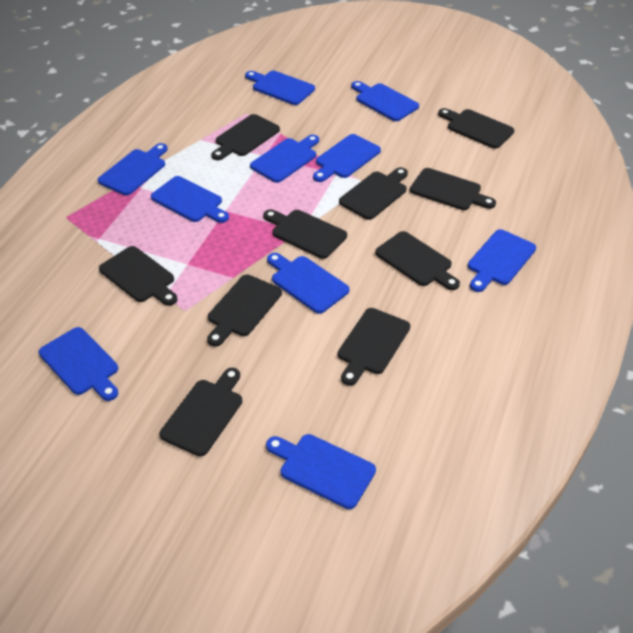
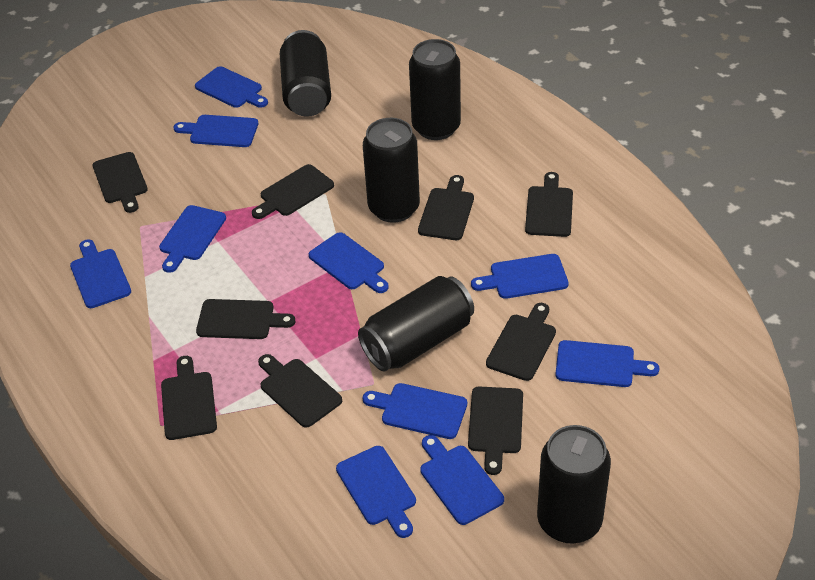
black can: 0 -> 5
black cutting board: 10 -> 9

